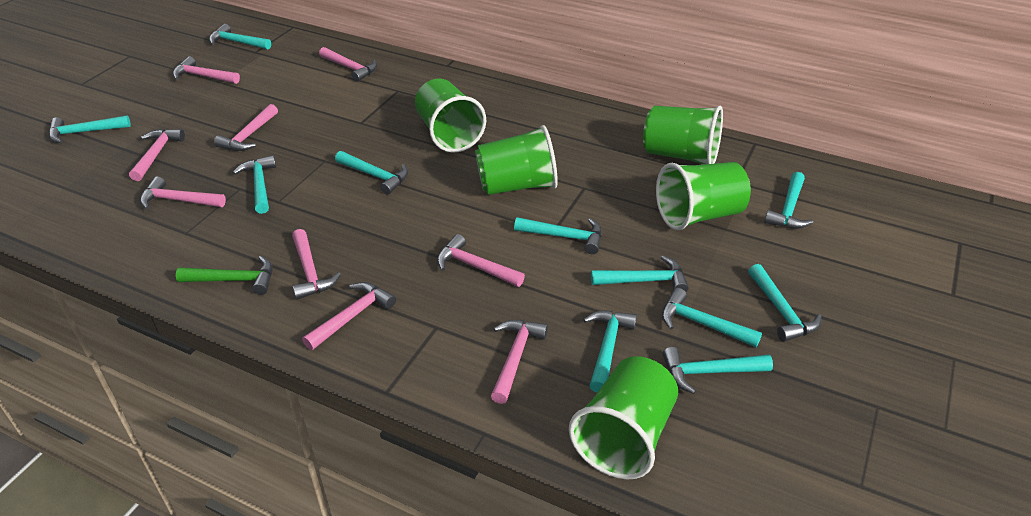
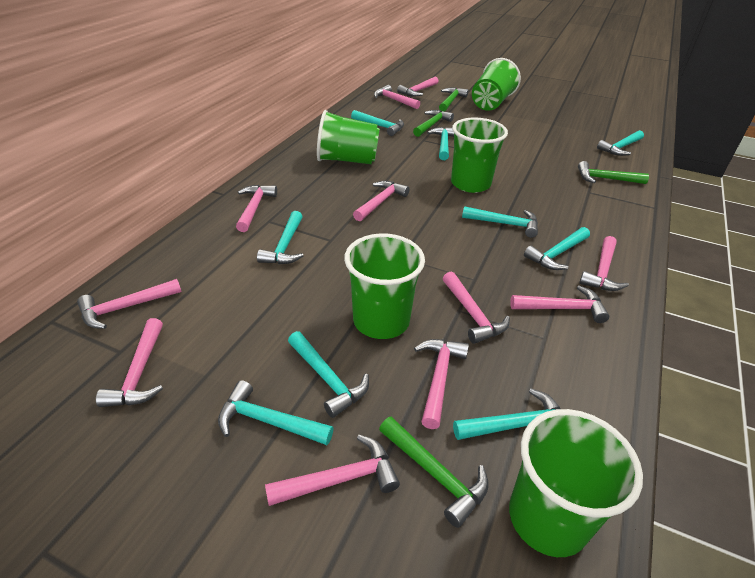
green hammer: 1 -> 4
pink hammer: 9 -> 11
turquoise hammer: 11 -> 9

